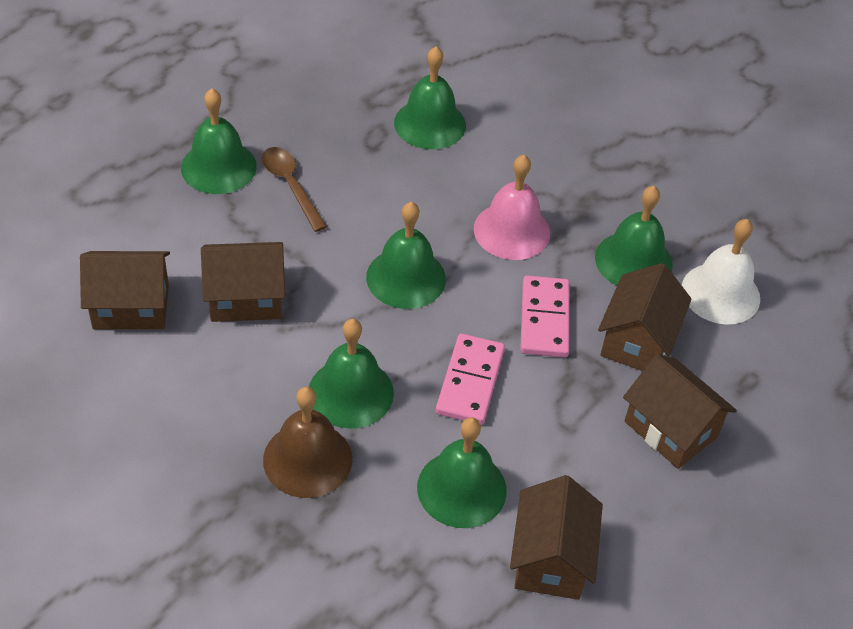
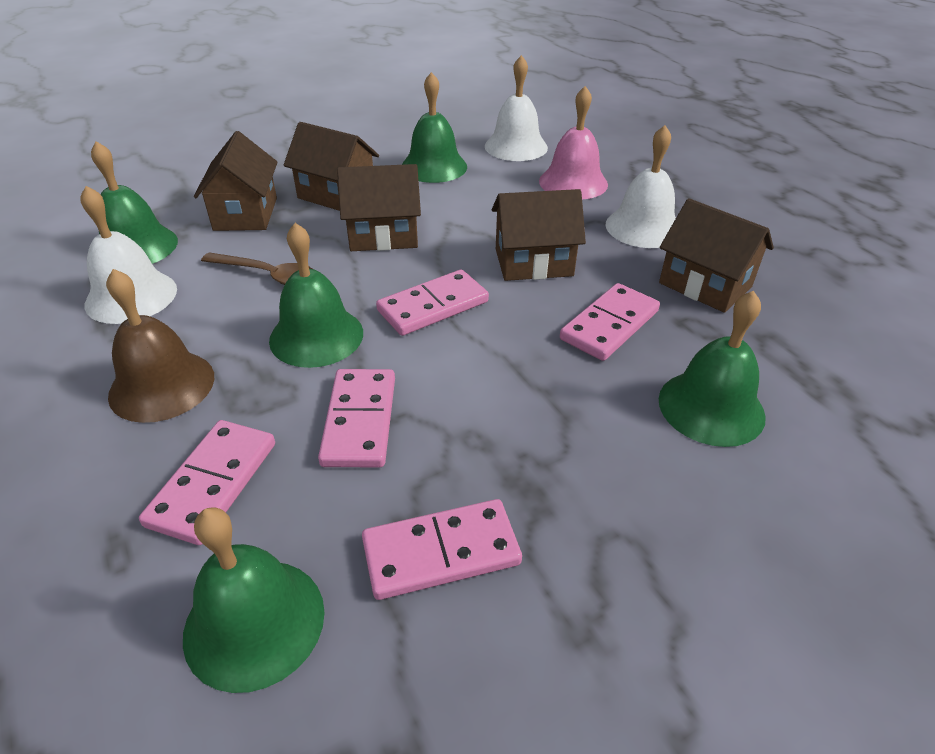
green bell: 6 -> 5
pink domino: 2 -> 5
white bell: 1 -> 3

